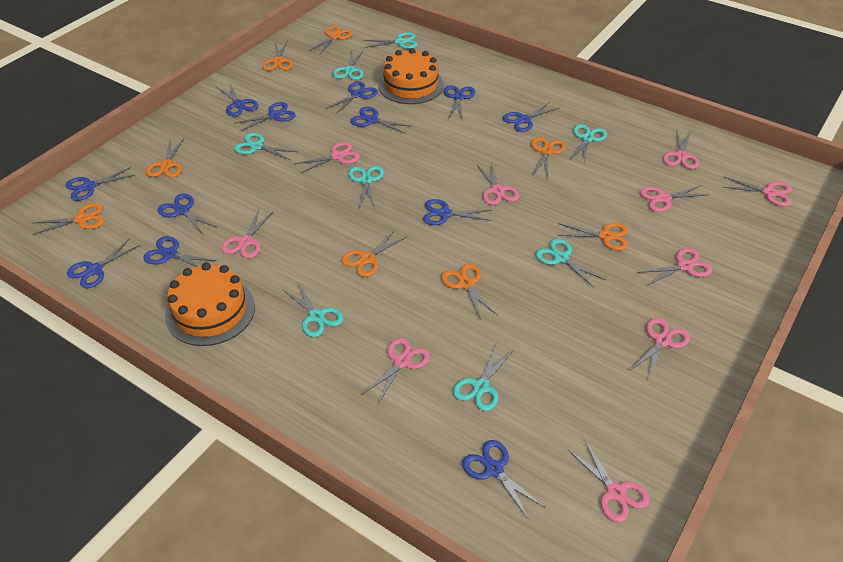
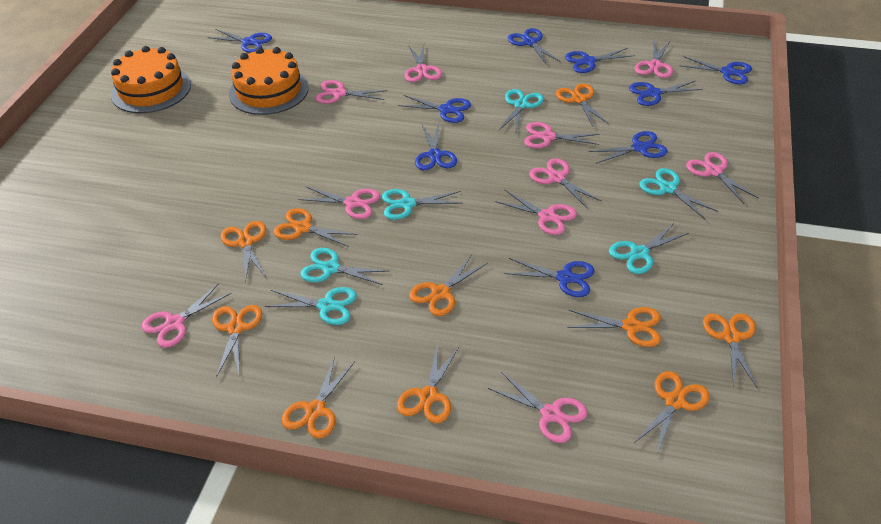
blue scissors: 12 -> 9
orange scissors: 8 -> 10
turquoise scissors: 8 -> 6

